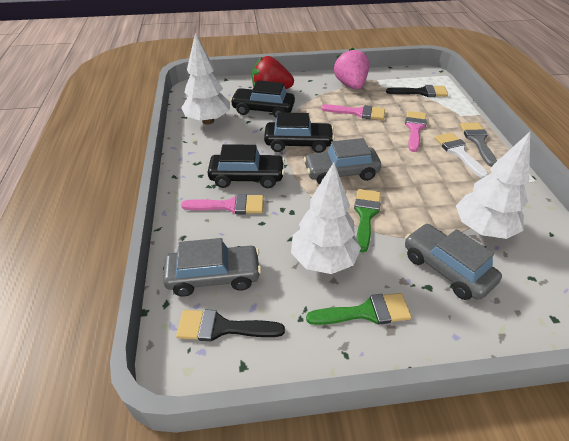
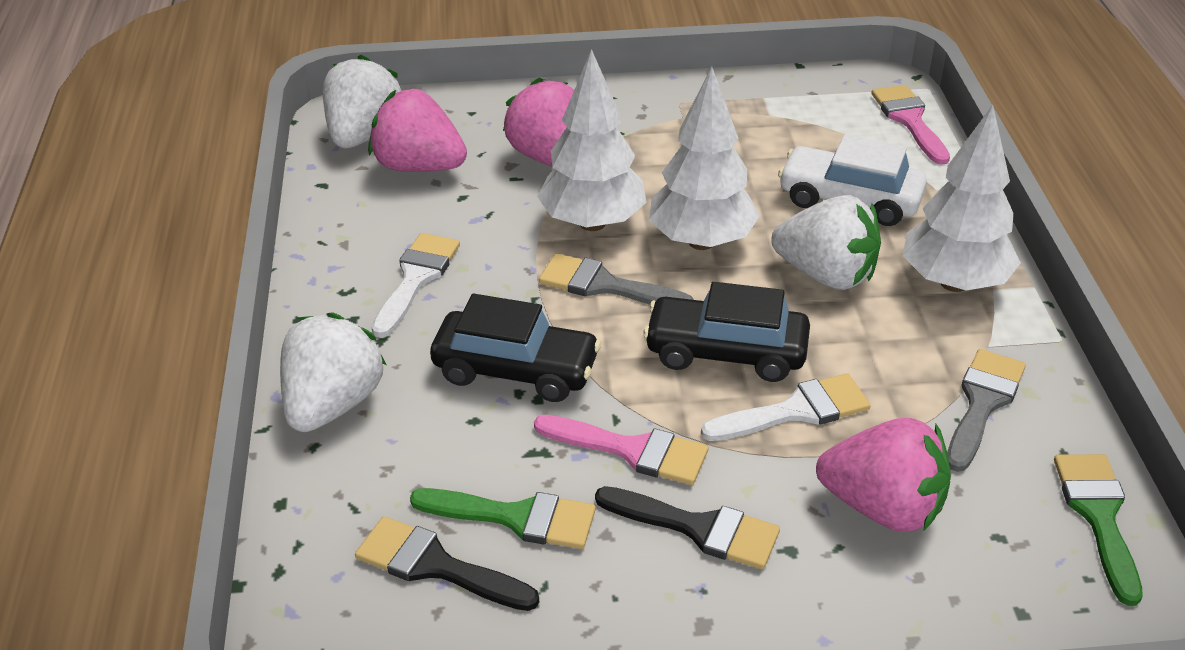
black car: 3 -> 2
grey brush: 1 -> 2
grey car: 3 -> 0
pink brush: 3 -> 2
pink strawberry: 1 -> 3
red strawberry: 1 -> 0
white brush: 1 -> 2
white car: 0 -> 1
white strawberry: 0 -> 3

